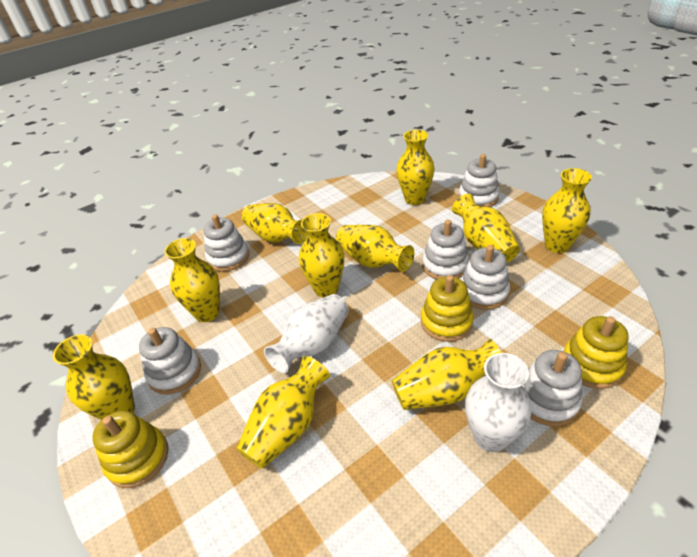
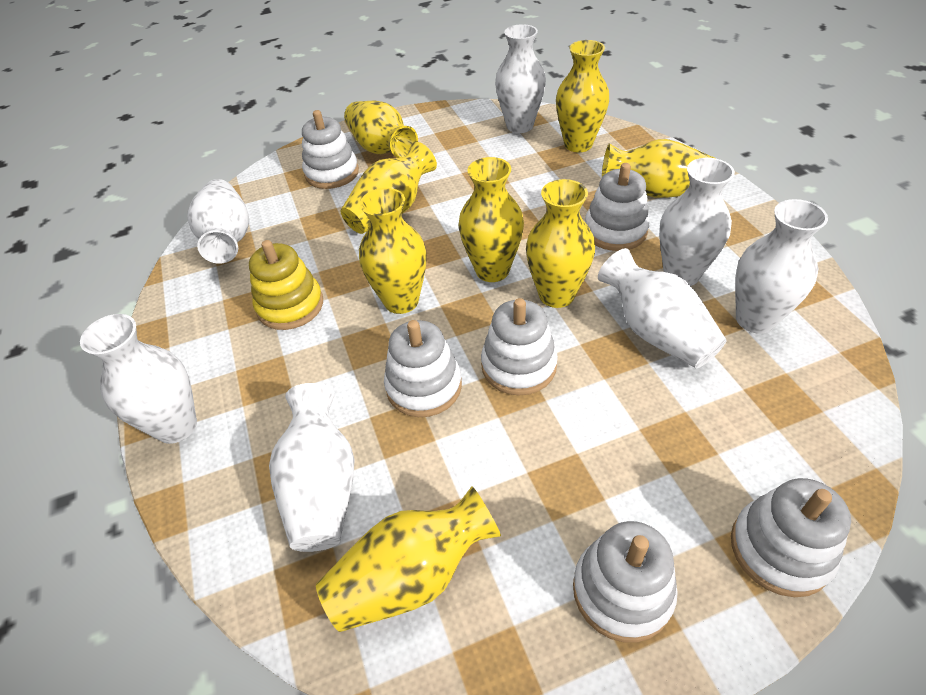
white vase: 2 -> 7
yellow stacking toy: 3 -> 1
yellow vase: 10 -> 8

